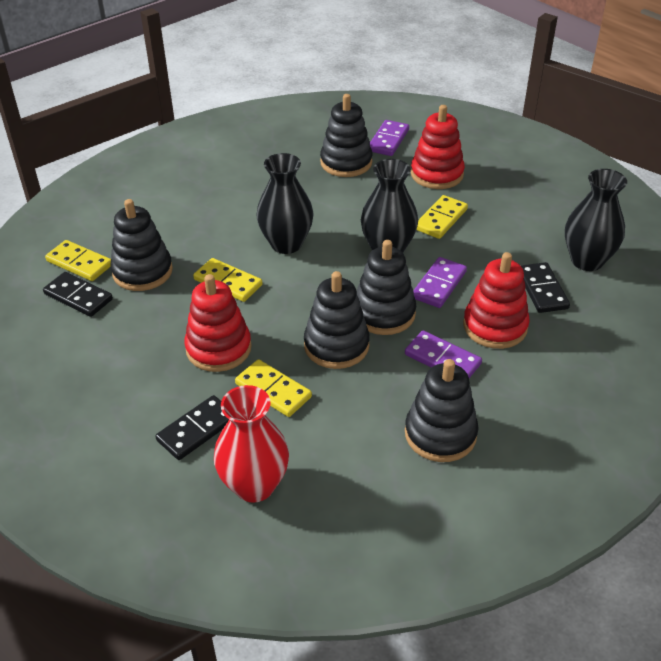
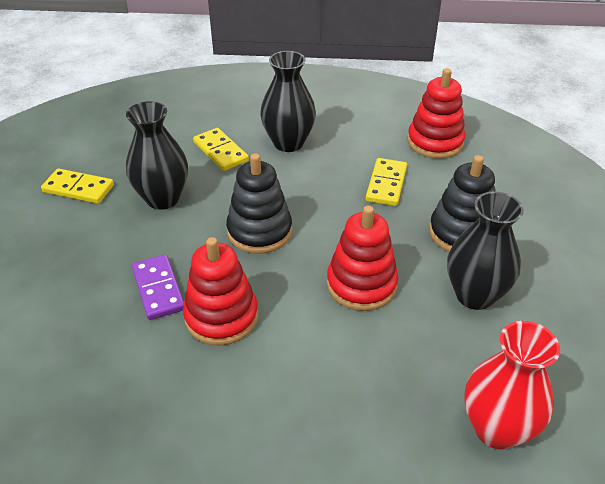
black domino: 3 -> 0
black stacking toy: 5 -> 2
purple domino: 3 -> 1
yellow domino: 4 -> 3

